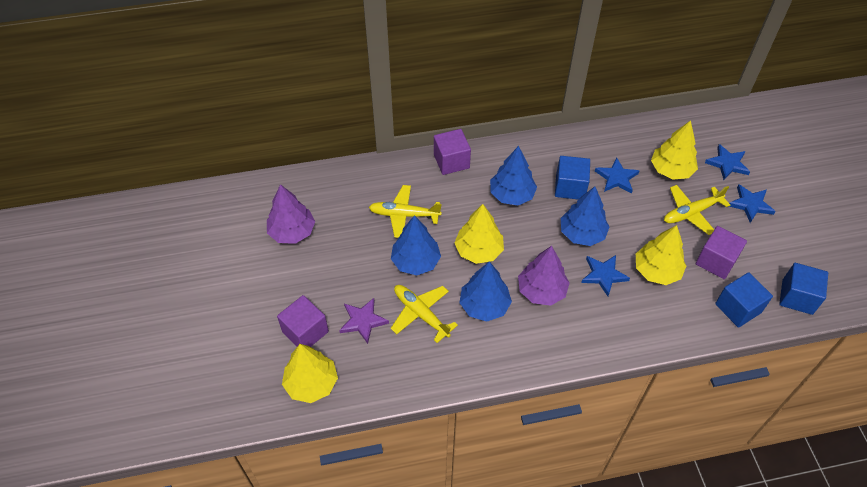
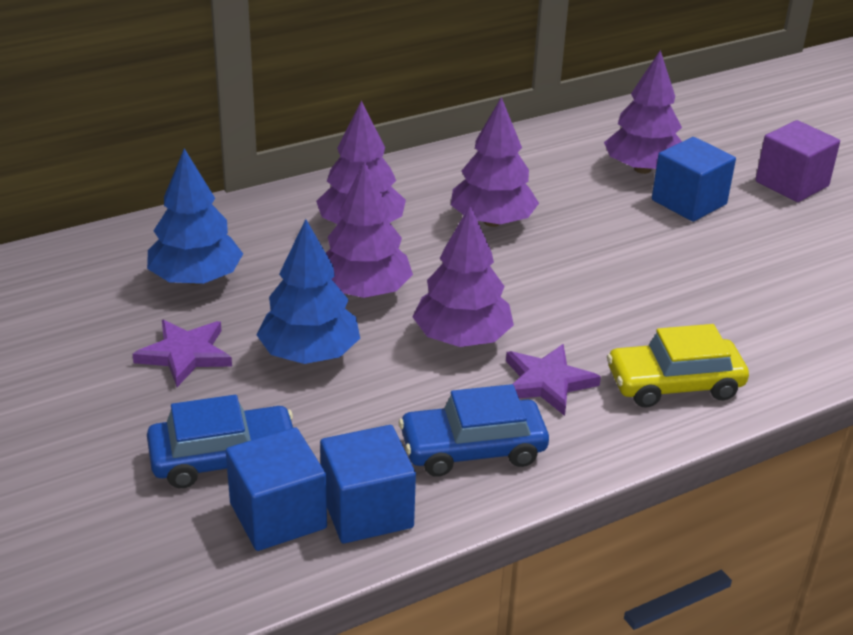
blue car: 0 -> 2
blue star: 4 -> 0
blue tree: 4 -> 2
purple cube: 3 -> 1
purple star: 1 -> 2
purple tree: 2 -> 5
yellow car: 0 -> 1
yellow plane: 3 -> 0
yellow tree: 4 -> 0

